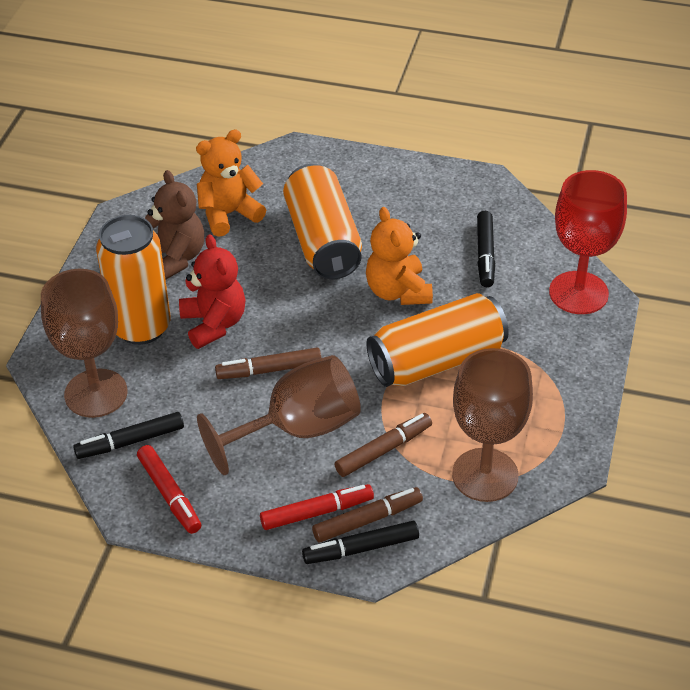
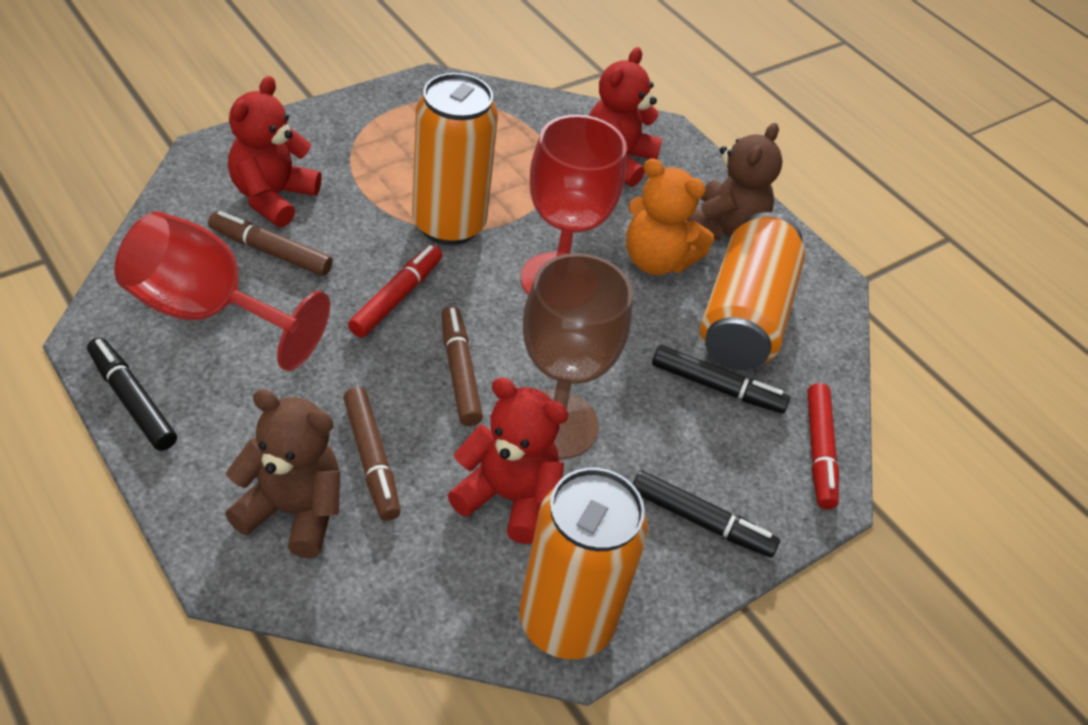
brown goblet: 3 -> 1
brown teddy bear: 1 -> 2
orange teddy bear: 2 -> 1
red goblet: 1 -> 2
red teddy bear: 1 -> 3

